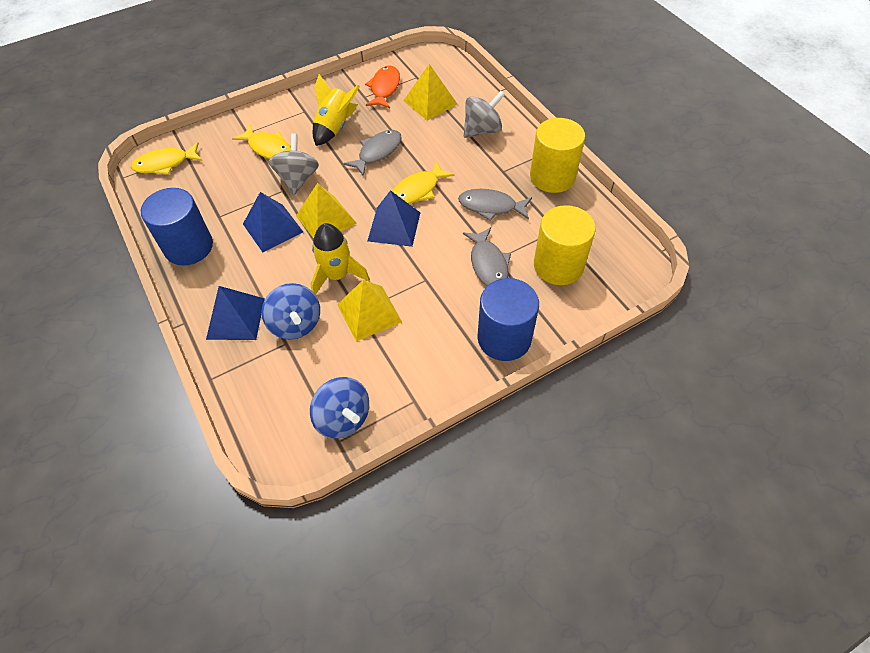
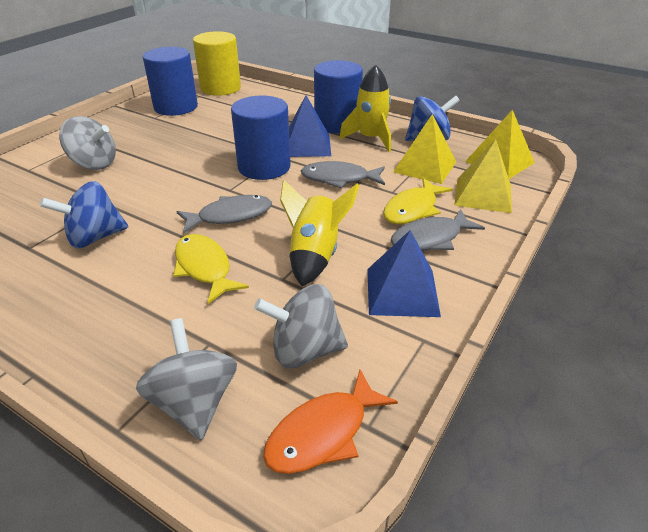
blue cylinder: 2 -> 3
blue pyramid: 3 -> 2
grey spinning top: 2 -> 3
yellow cylinder: 2 -> 1
yellow fish: 3 -> 2

